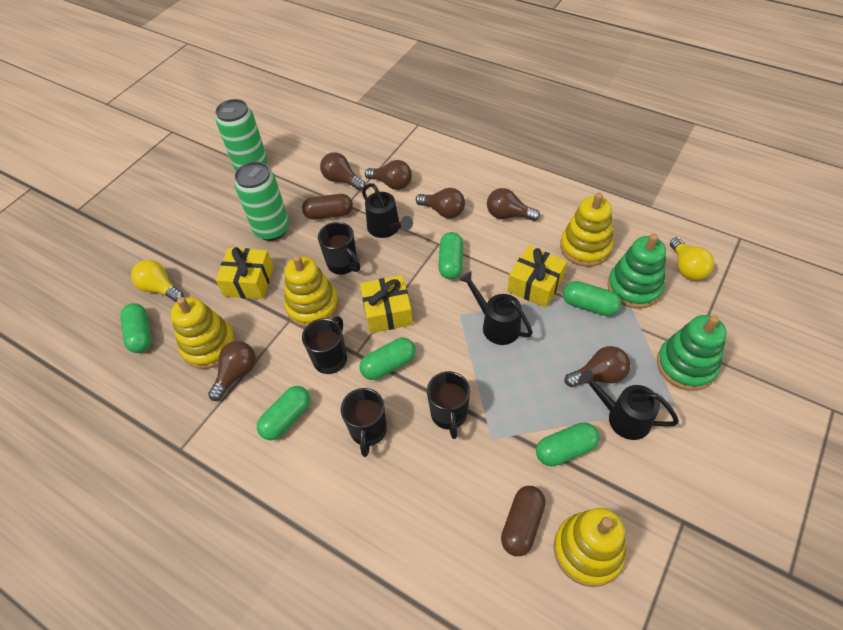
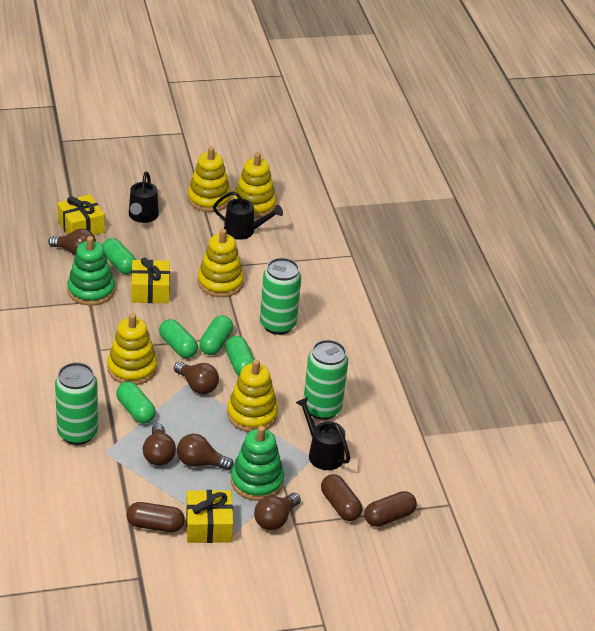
black mug: 4 -> 0
brown capsule: 2 -> 3
brown light bulb: 6 -> 5
green can: 2 -> 3
green capsule: 6 -> 5
yellow light bulb: 2 -> 0
yellow stacking toy: 4 -> 5

